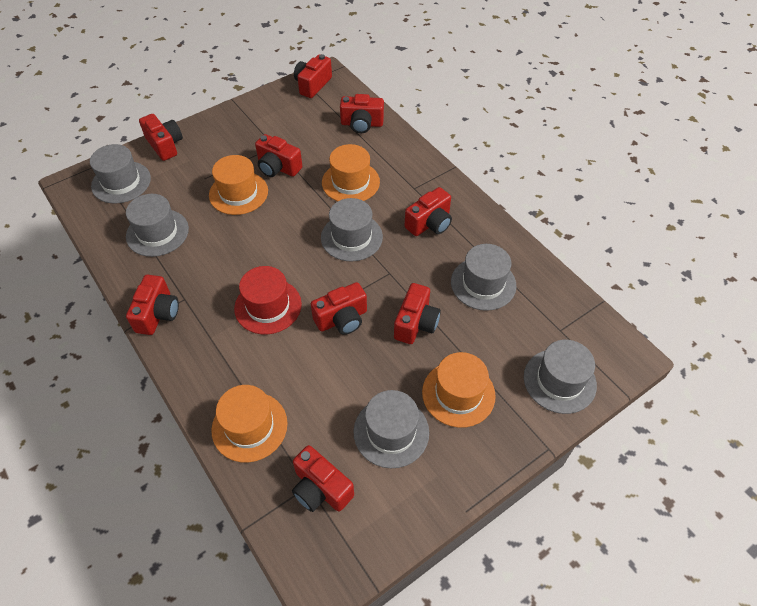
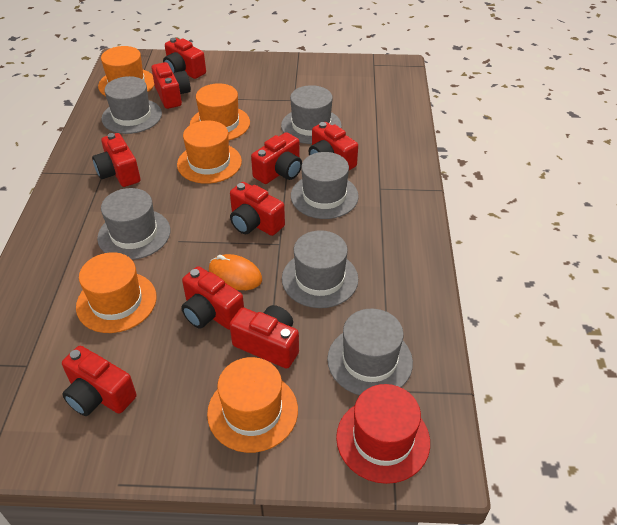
orange hat: 4 -> 5
orange mouse: 0 -> 1

